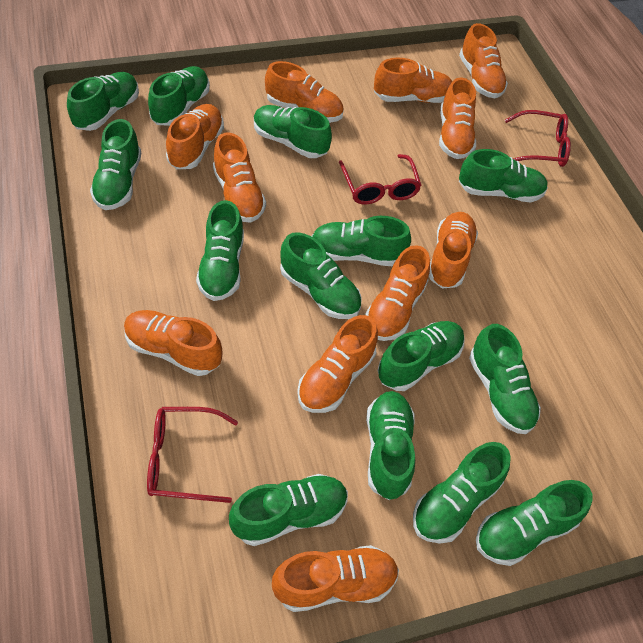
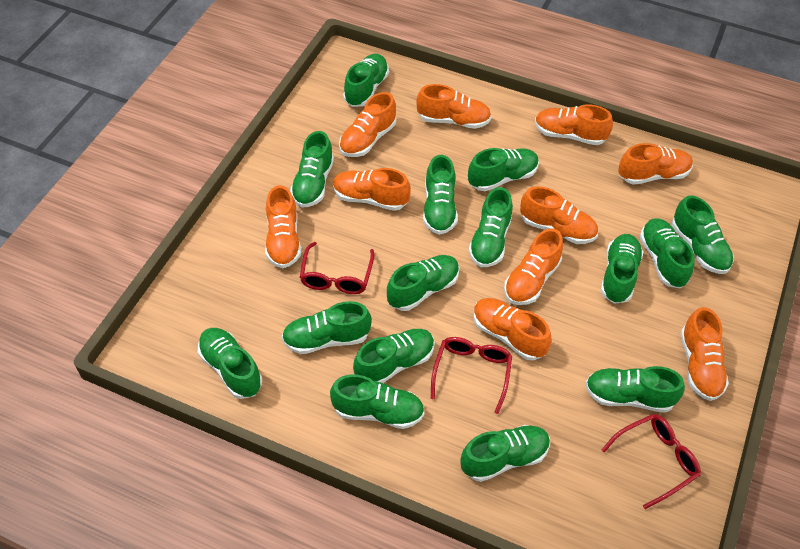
green shoe: 14 -> 15
orange shoe: 11 -> 10

